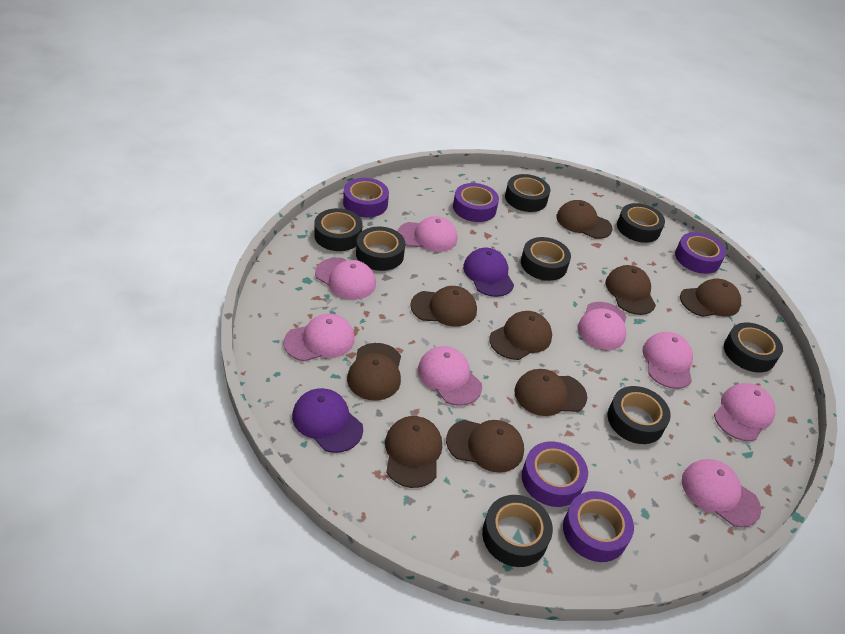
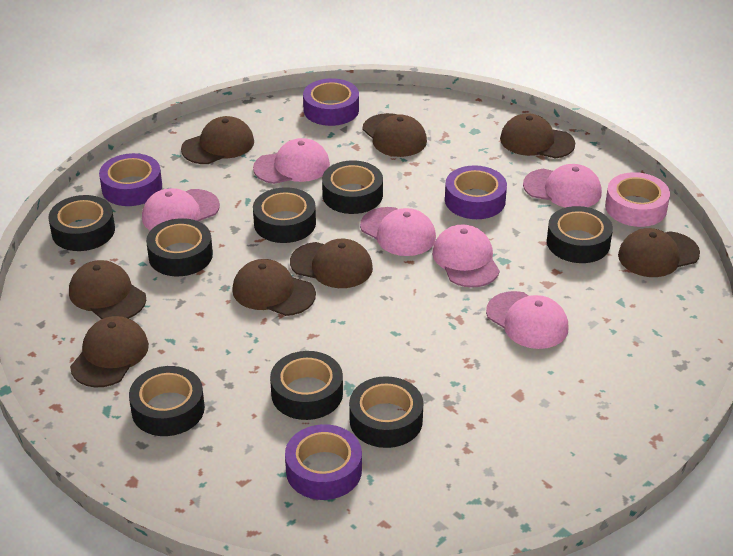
brown cap: 9 -> 8
pink cap: 8 -> 6
pink tape: 0 -> 1
purple cap: 2 -> 0
purple tape: 5 -> 4

